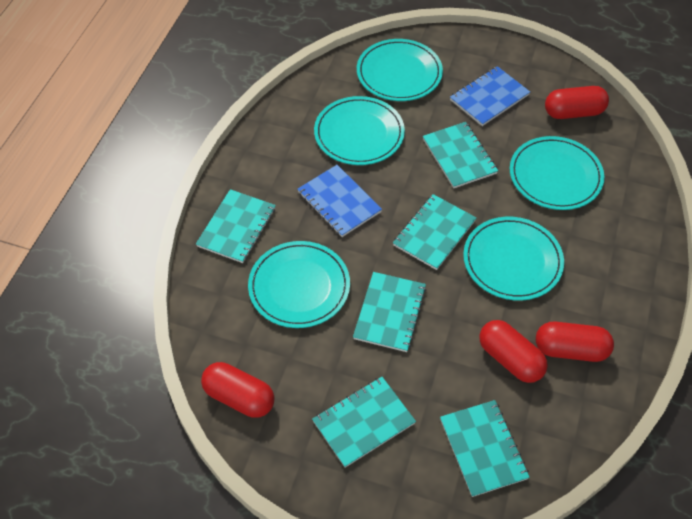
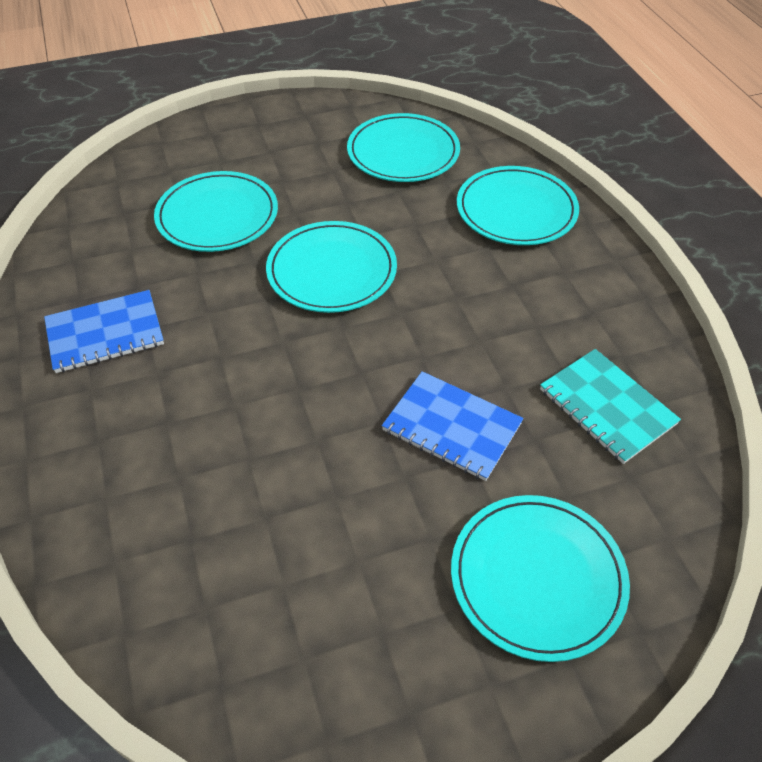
red capsule: 4 -> 0
turquoise notebook: 6 -> 1

